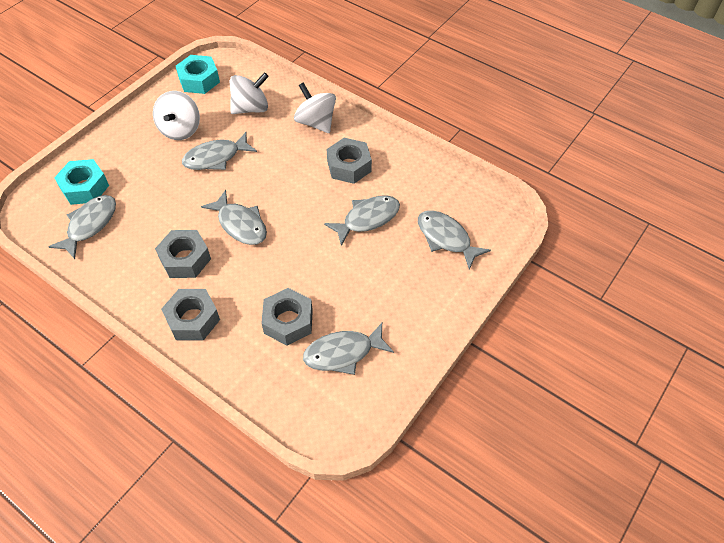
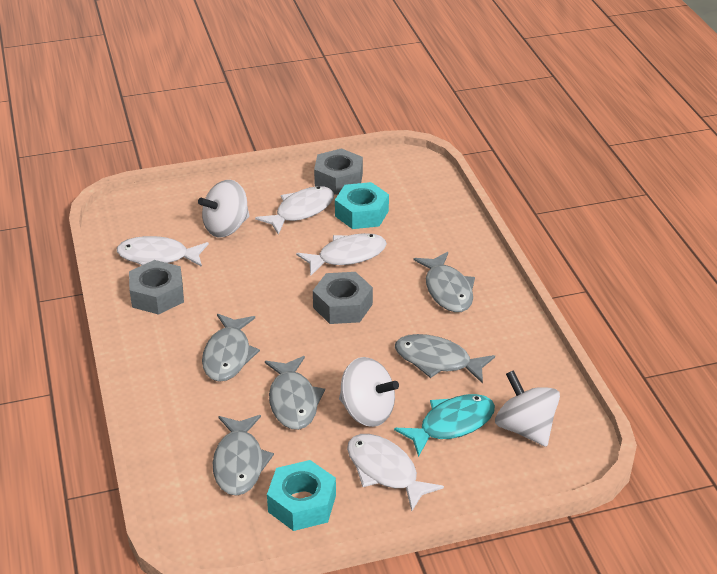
grey fish: 6 -> 5
grey nut: 4 -> 3
turquoise fish: 0 -> 1
white fish: 0 -> 4

